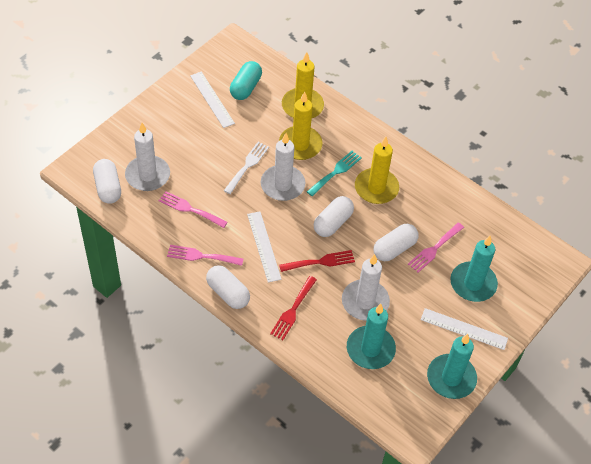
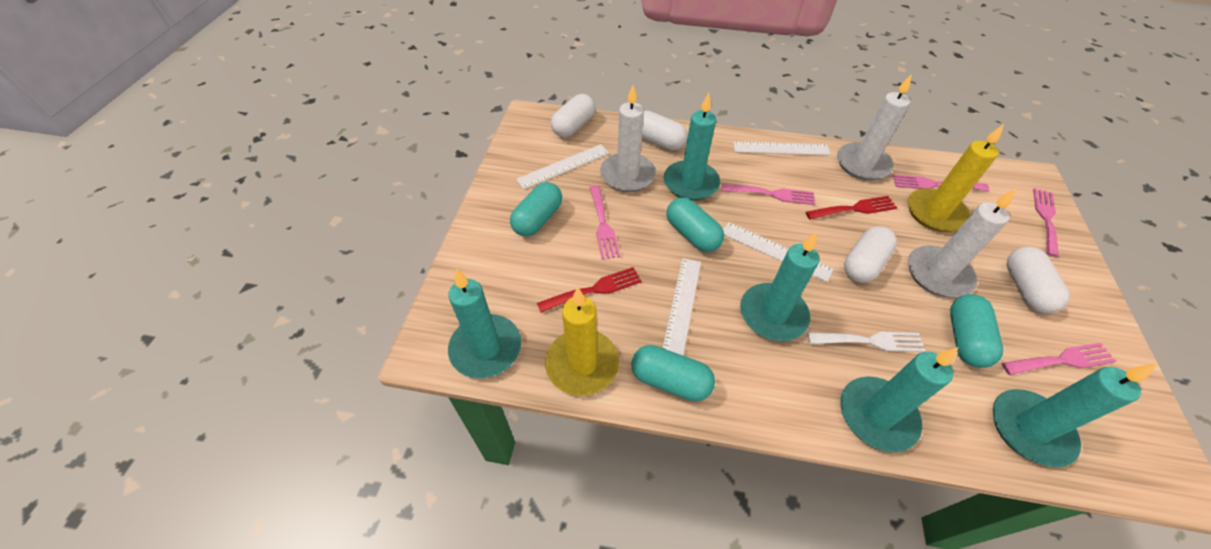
pink fork: 3 -> 5
turquoise candle: 3 -> 5
turquoise capsule: 1 -> 4
turquoise fork: 1 -> 0
white ruler: 3 -> 4
yellow candle: 3 -> 2

